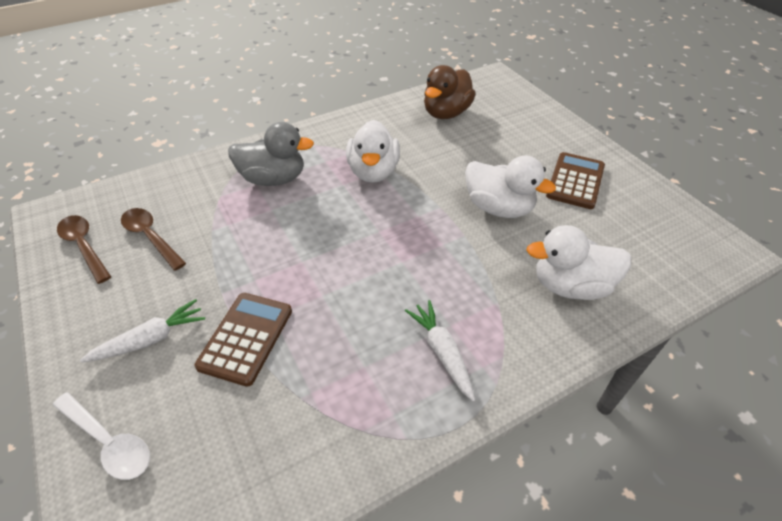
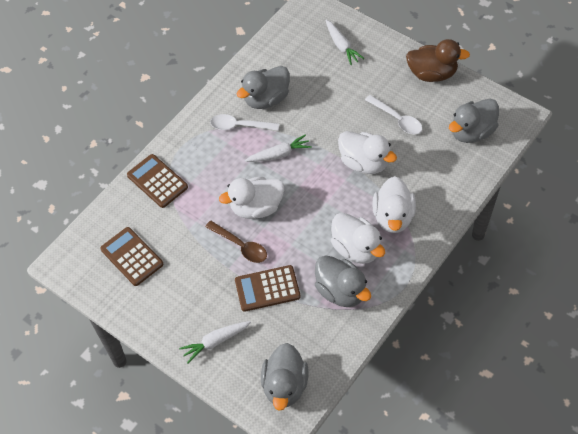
brown calculator: 2 -> 3
brown spoon: 2 -> 1
grey duck: 1 -> 4
white carrot: 2 -> 3
white duck: 3 -> 4
white spoon: 1 -> 2

